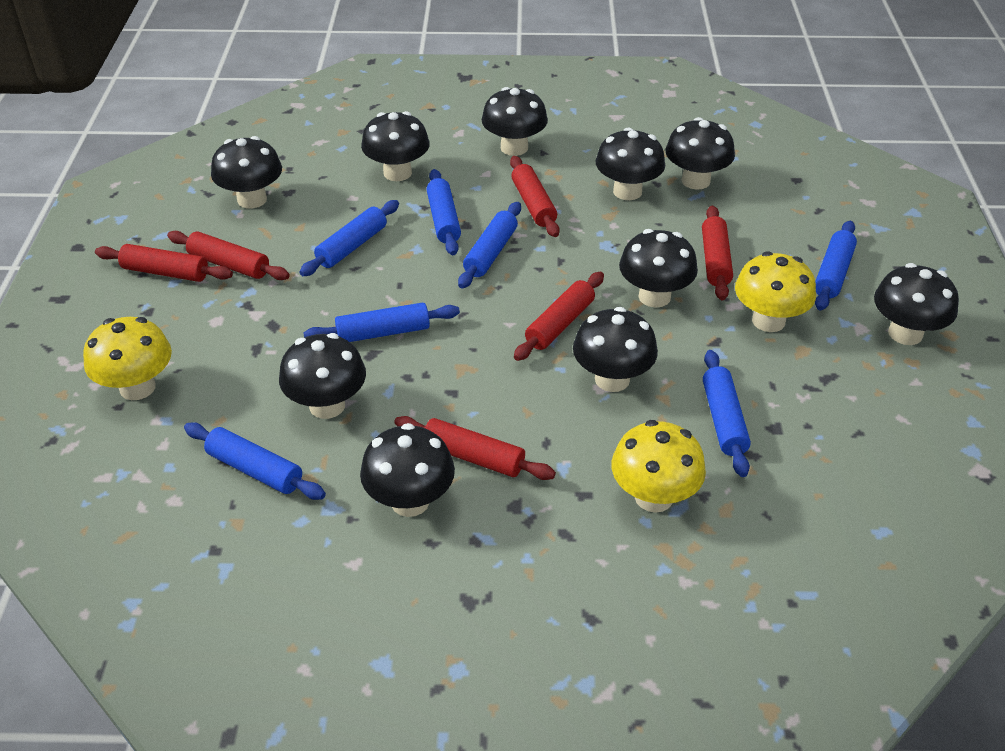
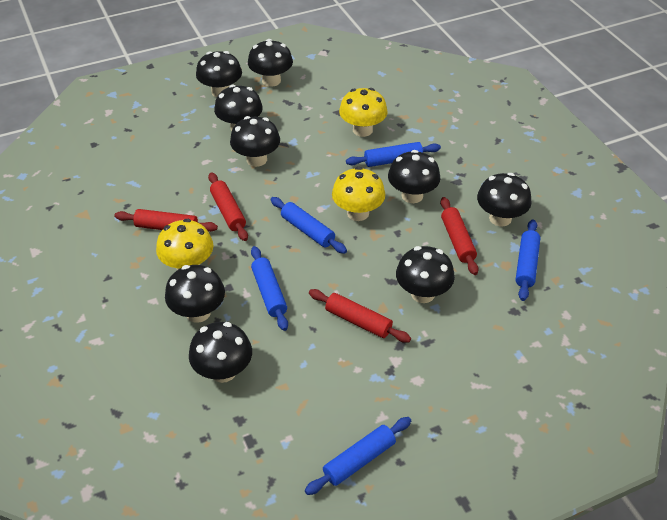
black mushroom: 10 -> 9
blue rolling pin: 7 -> 5
red rolling pin: 6 -> 4

